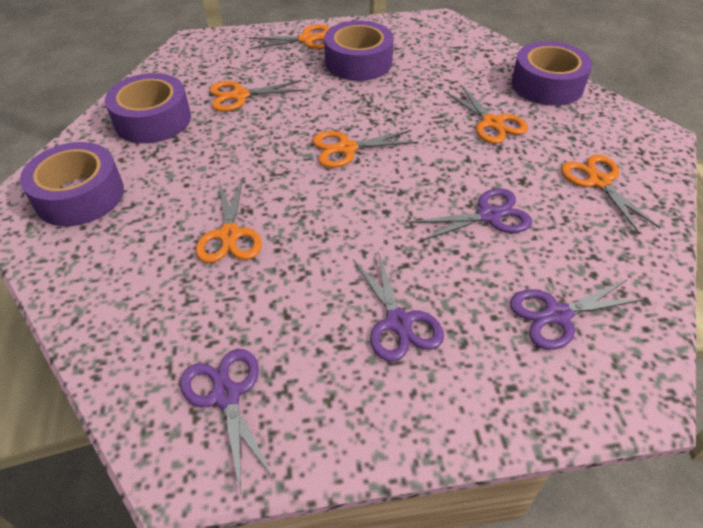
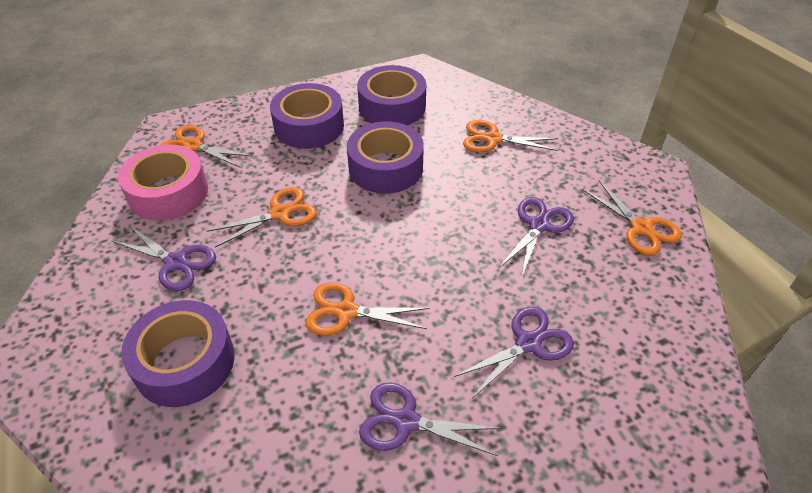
orange scissors: 6 -> 5
pink tape: 0 -> 1

